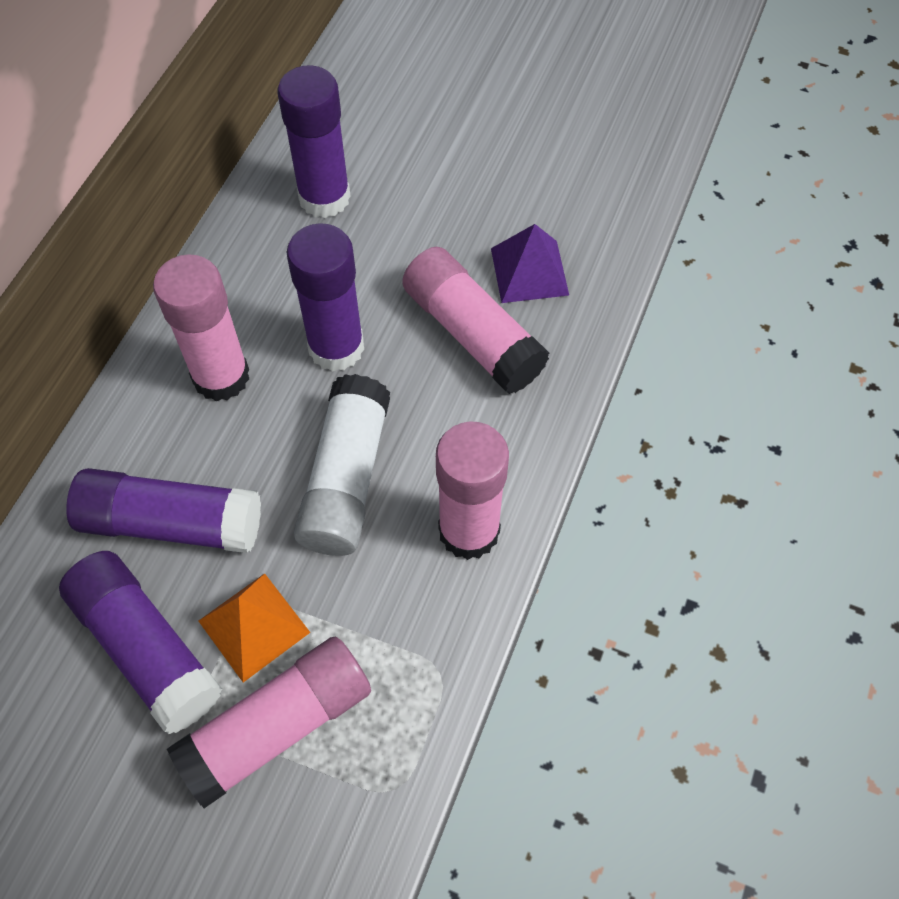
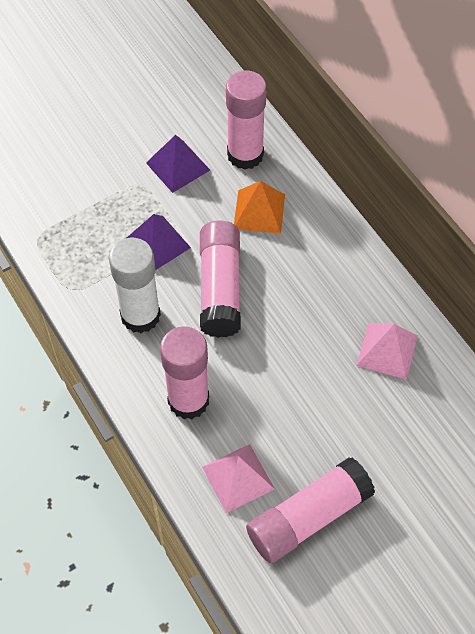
pink pyramid: 0 -> 2
purple glue stick: 4 -> 0
purple pyramid: 1 -> 2

